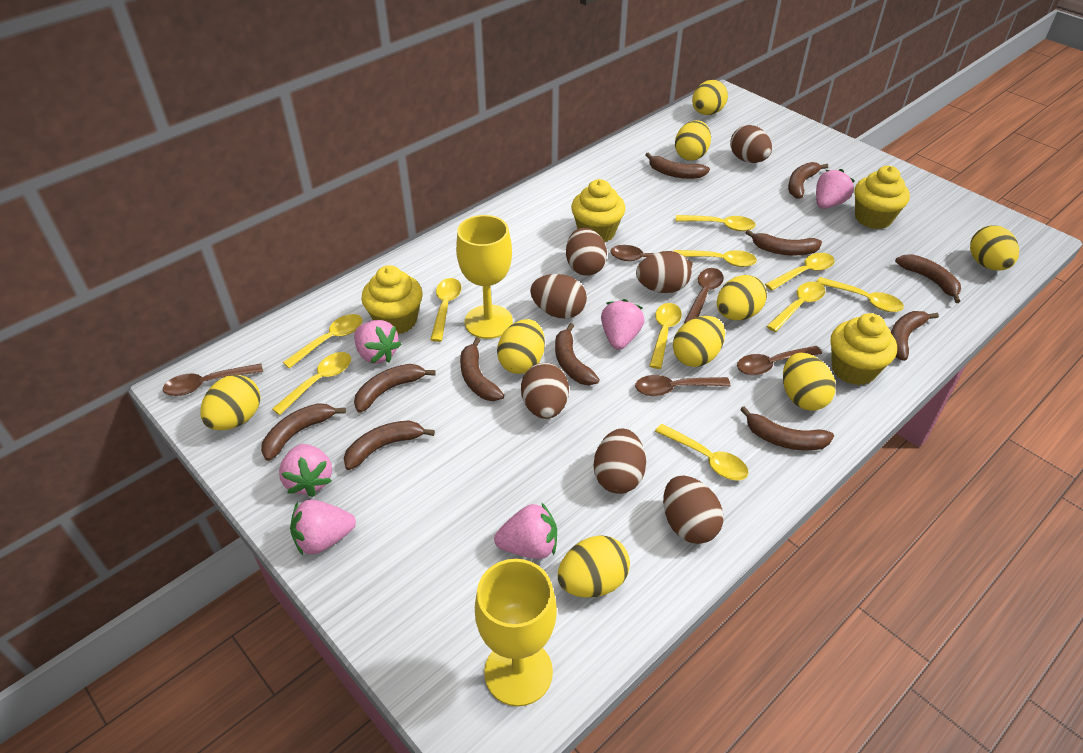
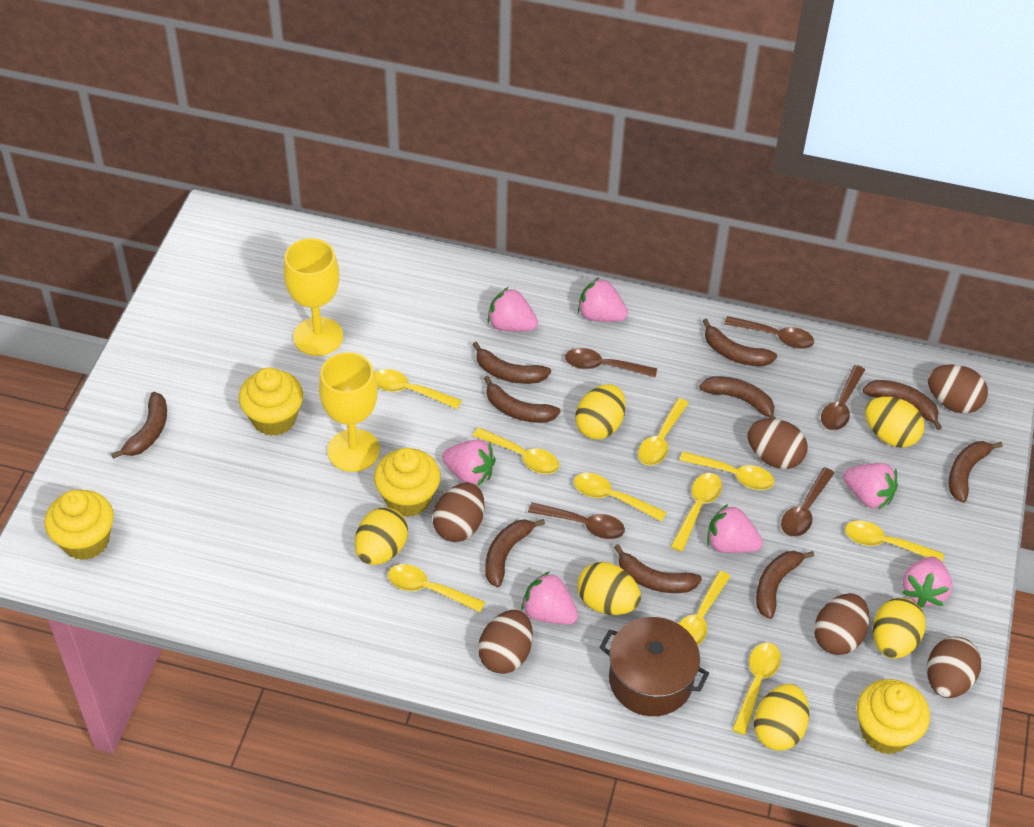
brown banana: 11 -> 10
brown egg: 7 -> 6
brown pot: 0 -> 1
pink strawberry: 6 -> 7
yellow egg: 9 -> 6

